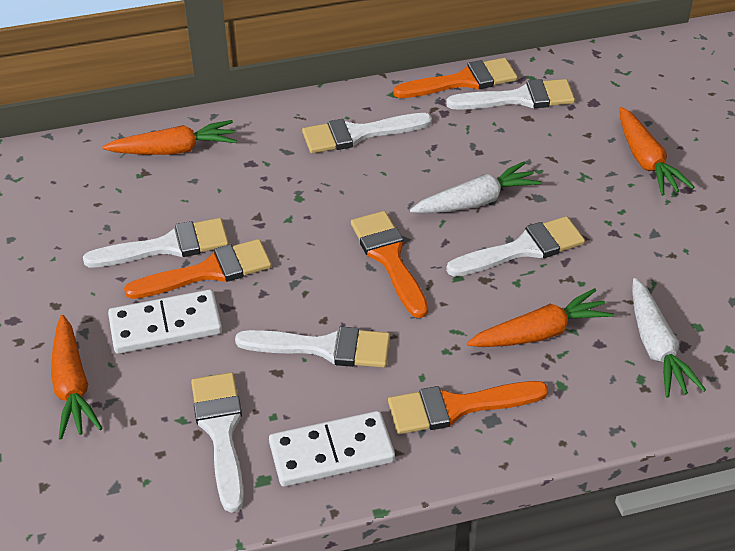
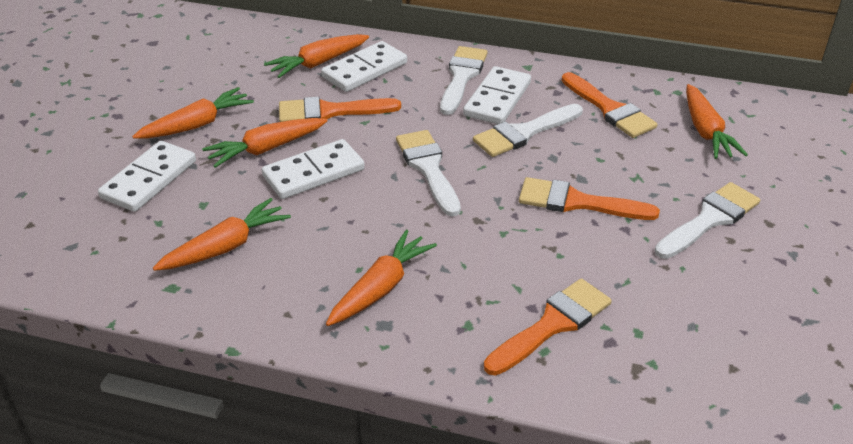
orange carrot: 4 -> 6
white brush: 6 -> 4
white carrot: 2 -> 0
white domino: 2 -> 4

